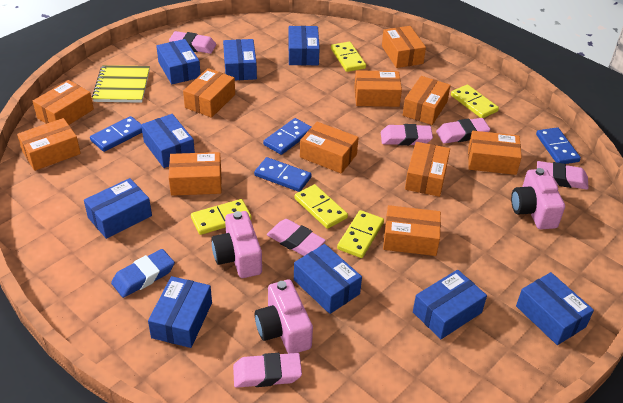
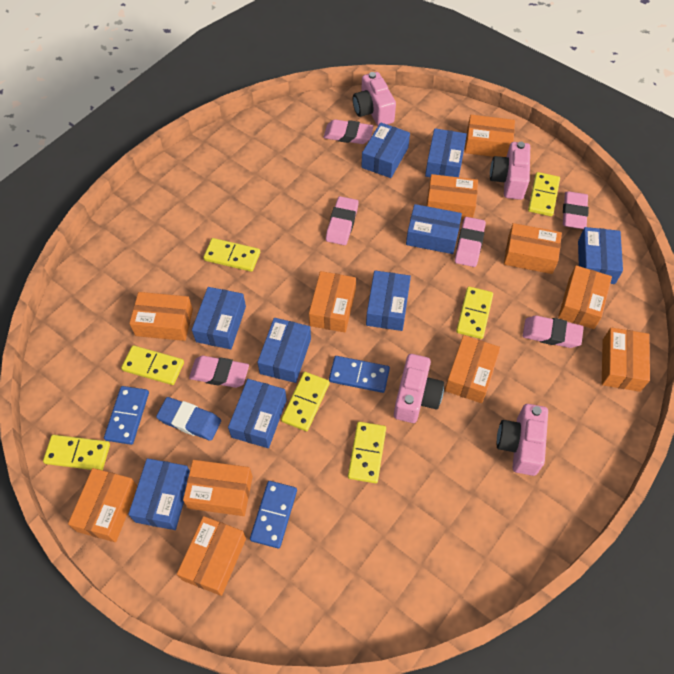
blue domino: 4 -> 3
pink camera: 3 -> 4
yellow domino: 5 -> 7
yellow notebook: 1 -> 0

